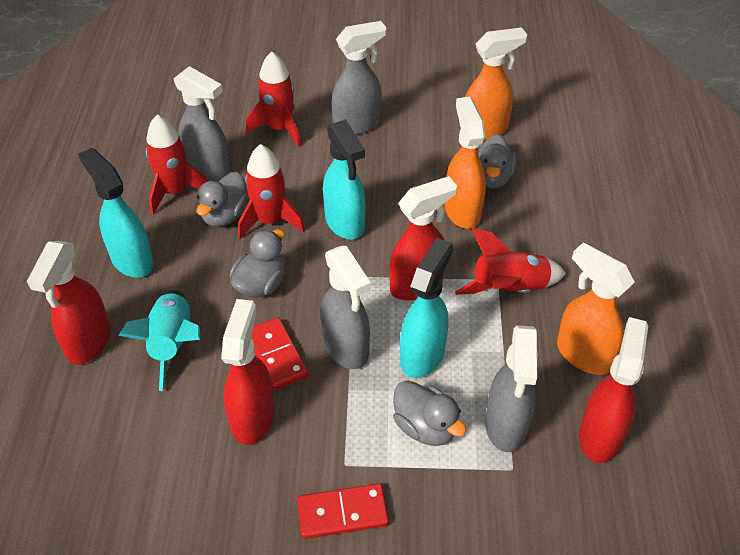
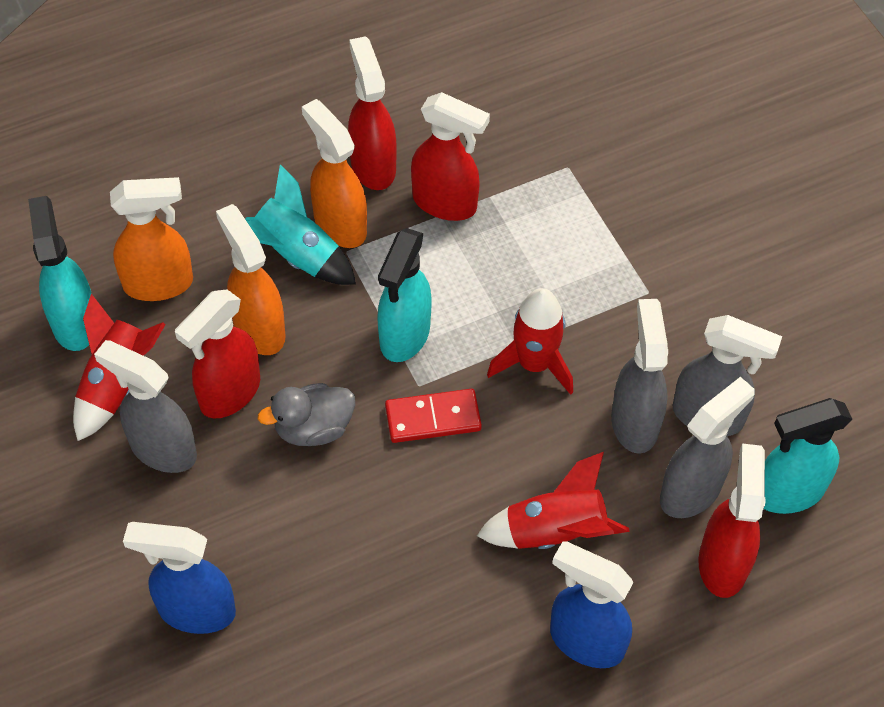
blue spray bottle: 0 -> 2
grey duck: 4 -> 1
red domino: 2 -> 1
red rocket: 4 -> 3

